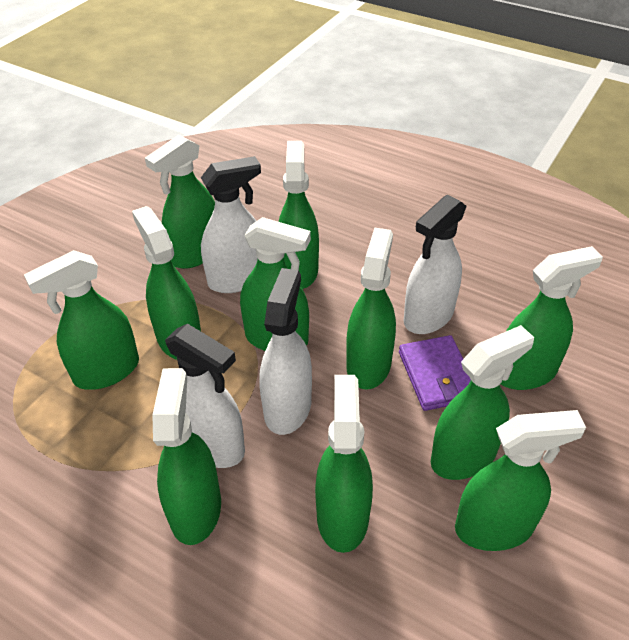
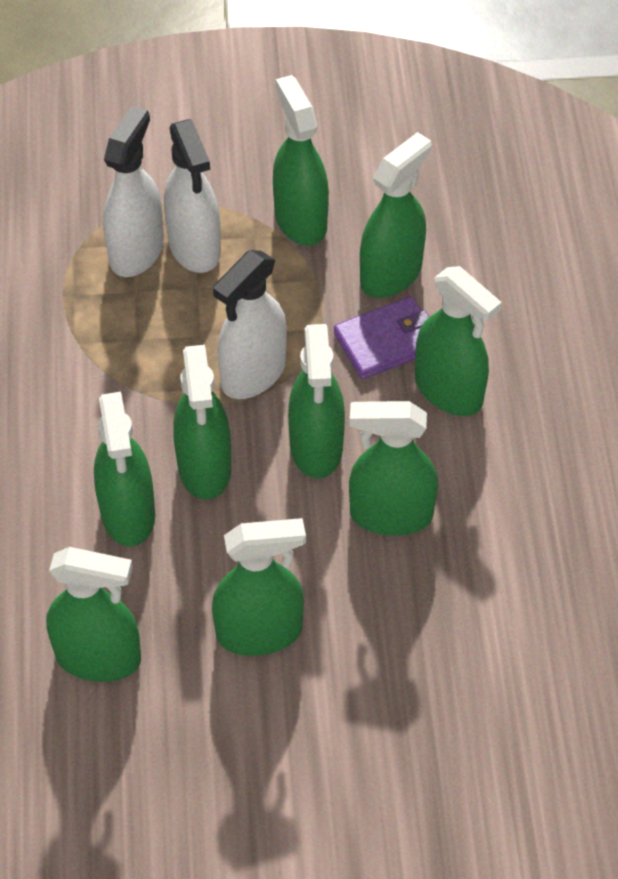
green spray bottle: 11 -> 9
white spray bottle: 4 -> 3

